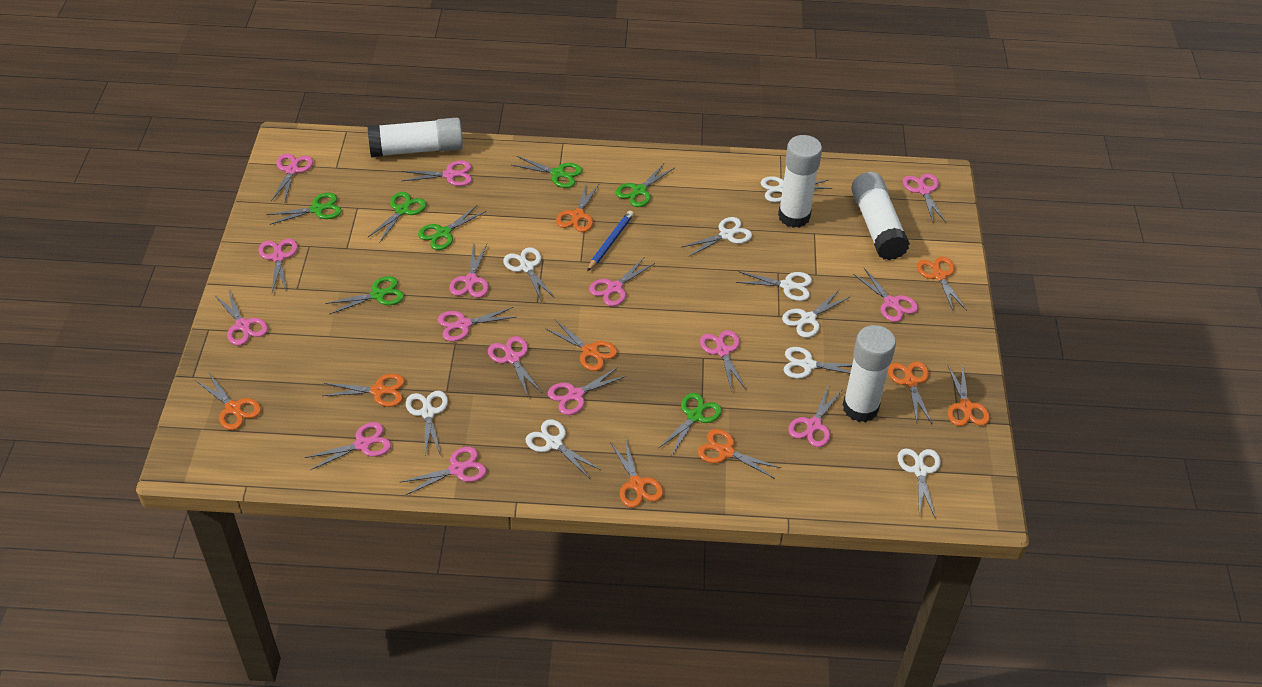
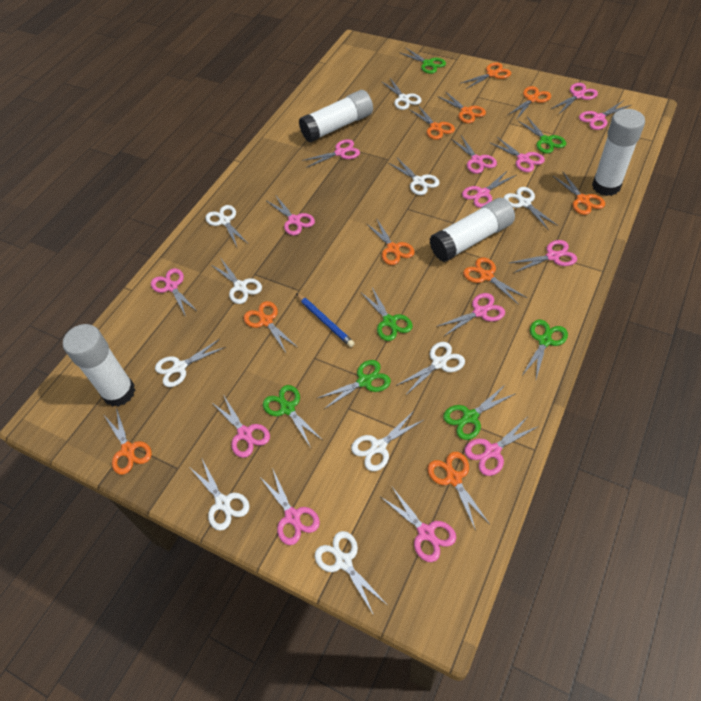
orange scissors: 9 -> 10
pink scissors: 15 -> 14
white scissors: 9 -> 10

